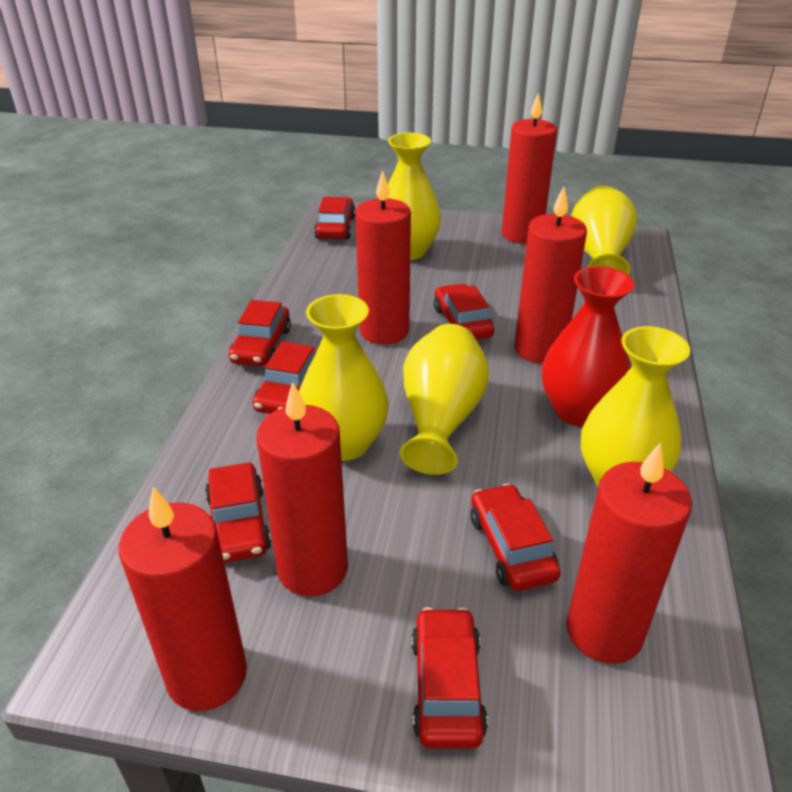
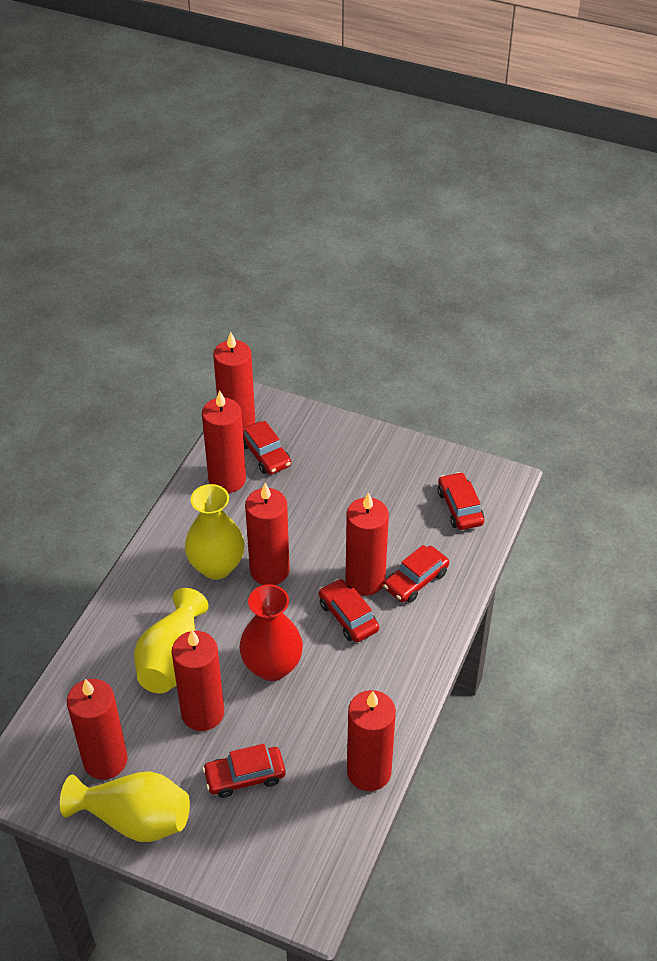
red candle: 6 -> 7
red car: 7 -> 5
yellow vase: 5 -> 3

